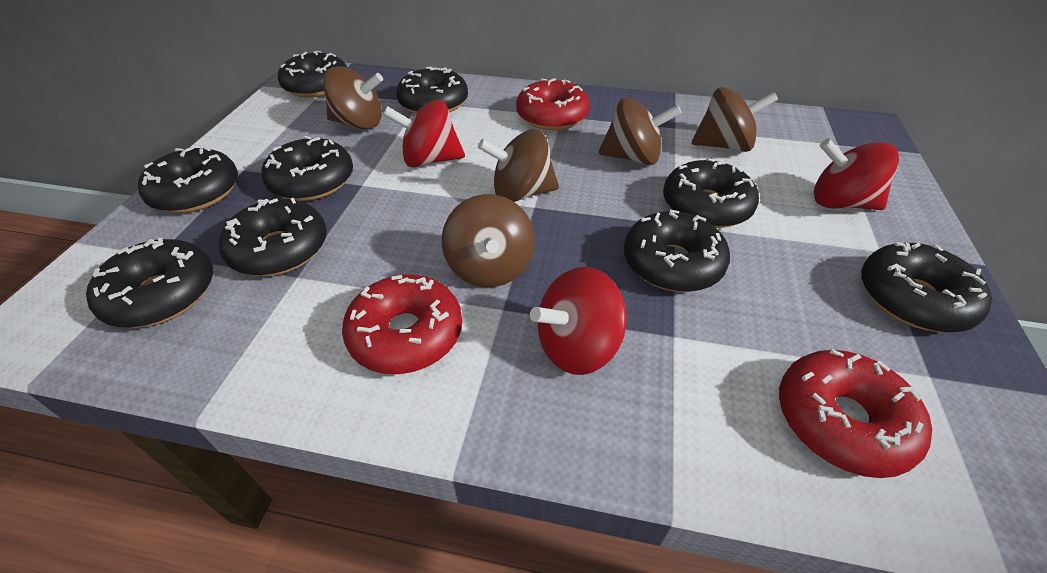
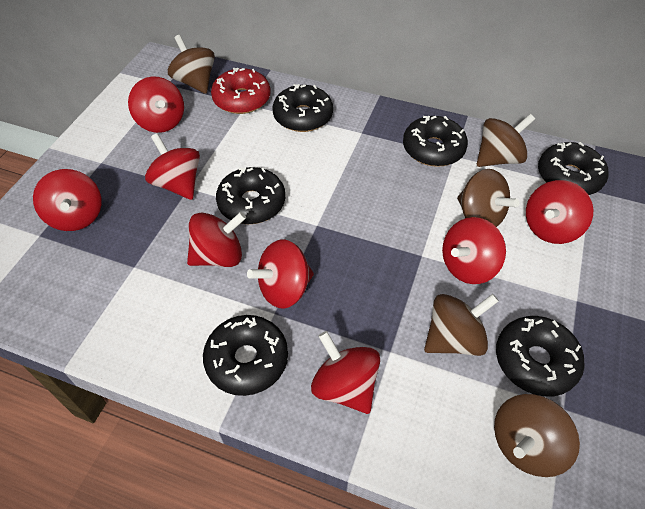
black donut: 9 -> 6
red donut: 3 -> 1
red spinning top: 3 -> 8

